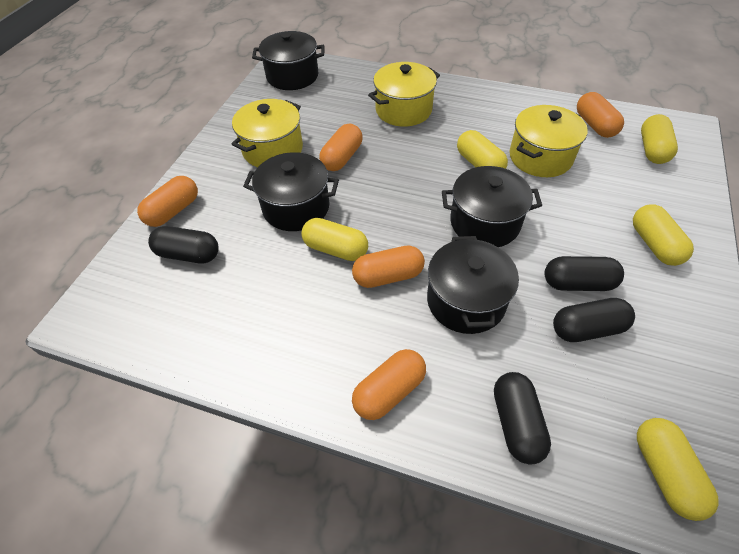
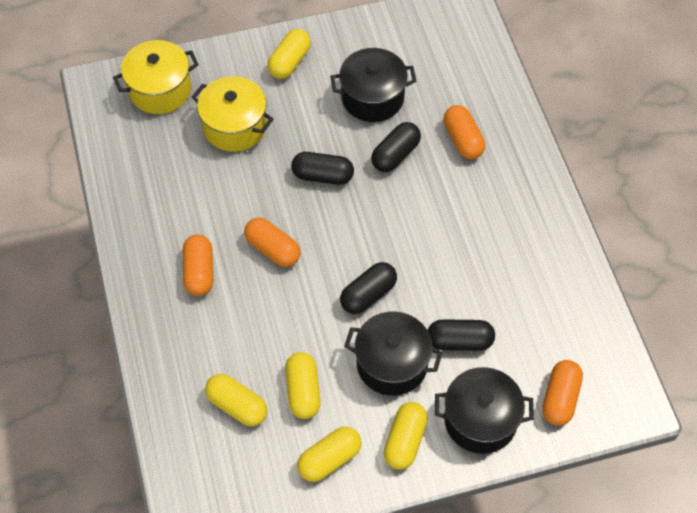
black pot: 4 -> 3
orange capsule: 5 -> 4
yellow pot: 3 -> 2

